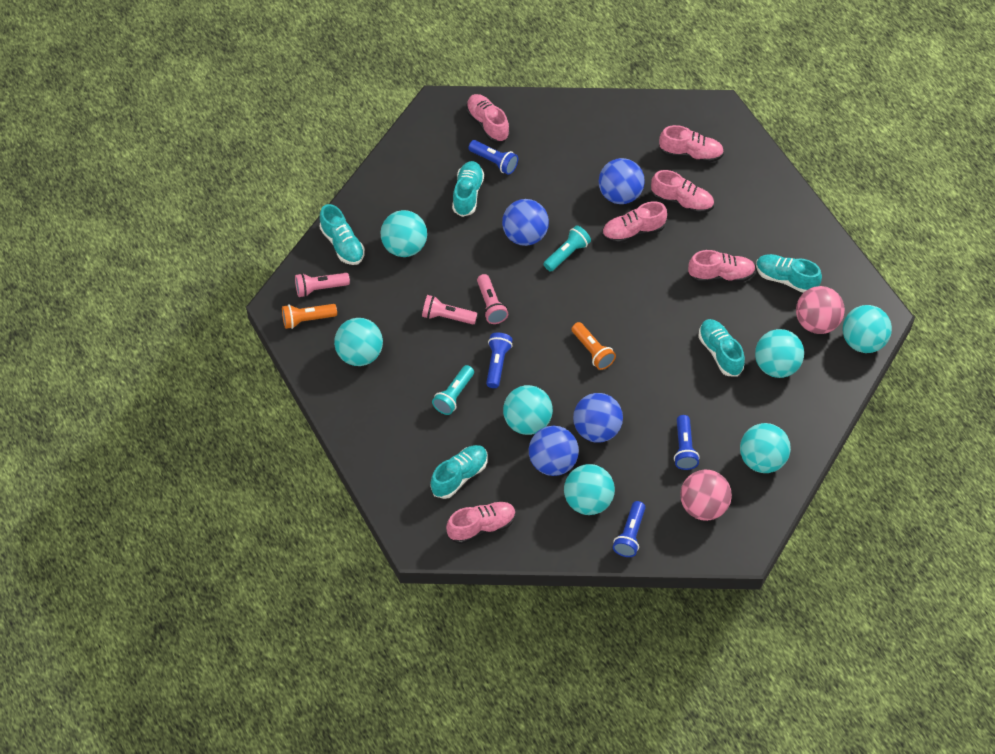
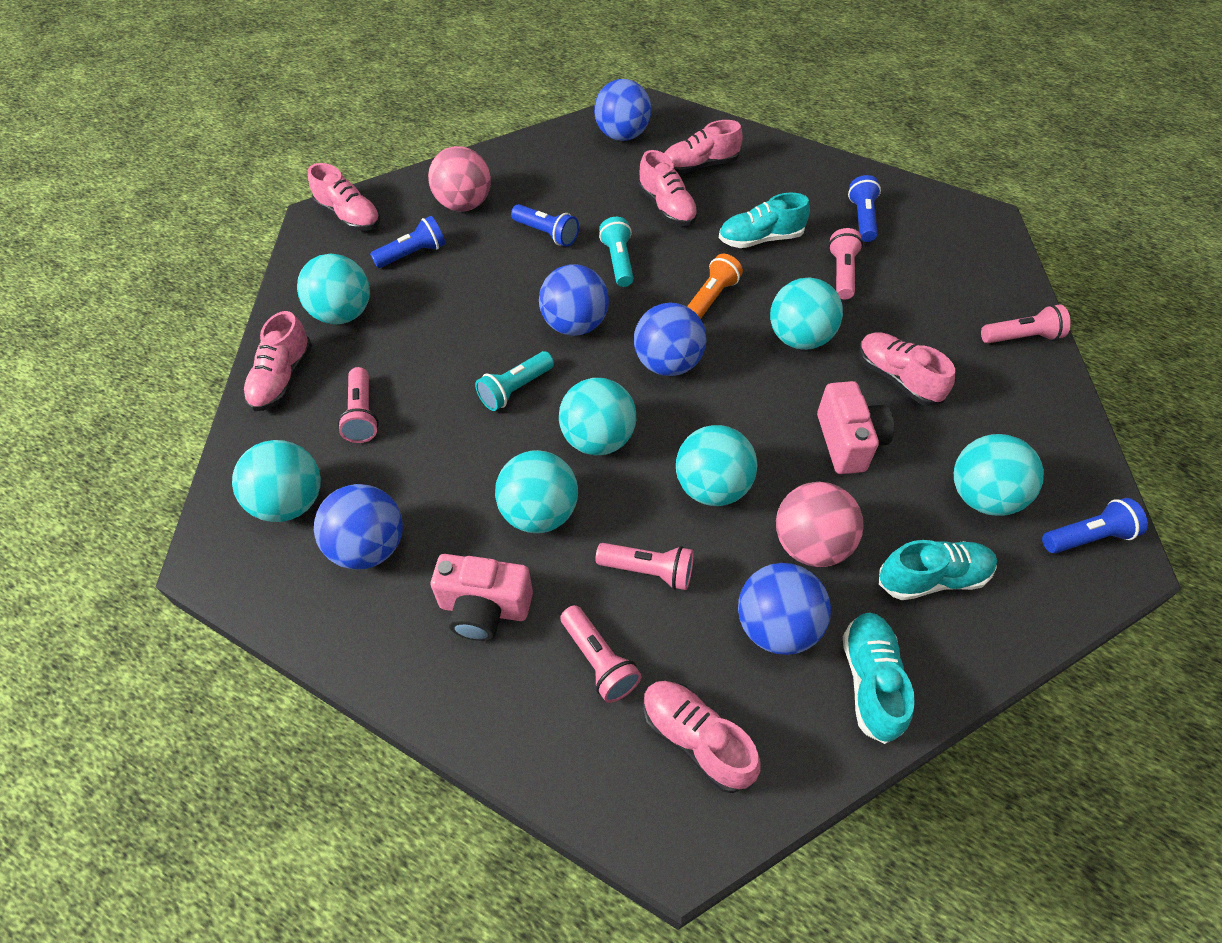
blue ball: 4 -> 5
orange flashlight: 2 -> 1
pink camera: 0 -> 2
pink flashlight: 3 -> 5
turquoise shoe: 5 -> 3

